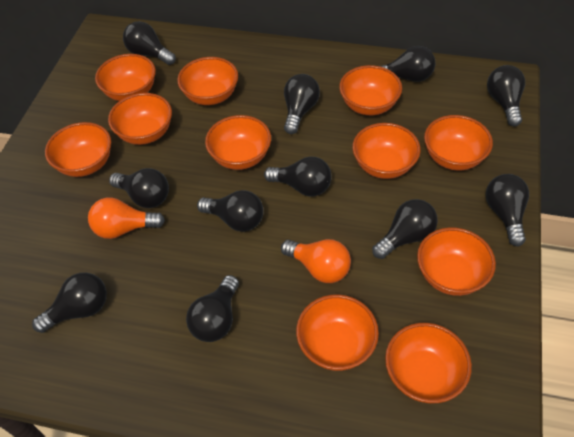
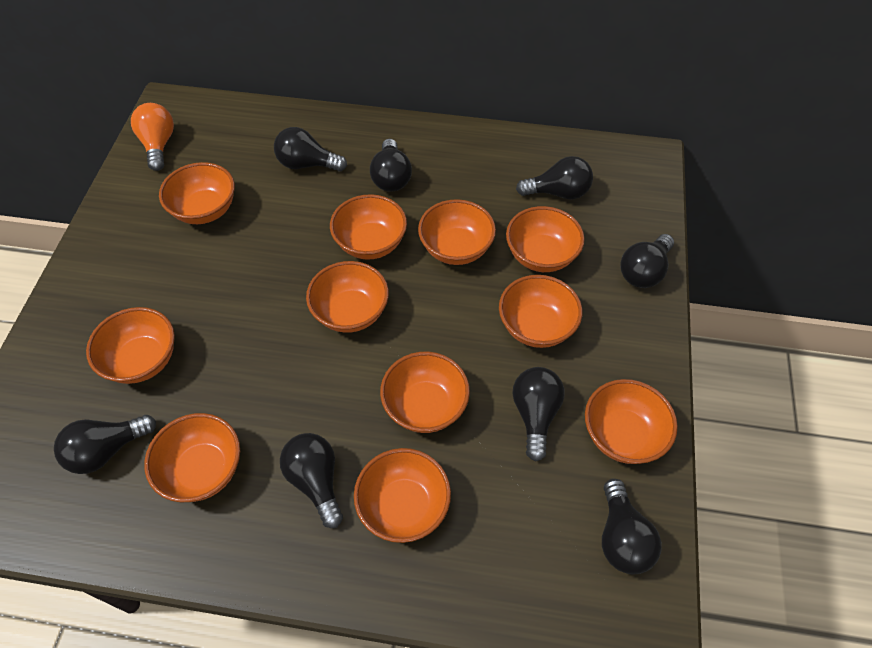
black light bulb: 11 -> 8
orange light bulb: 2 -> 1

